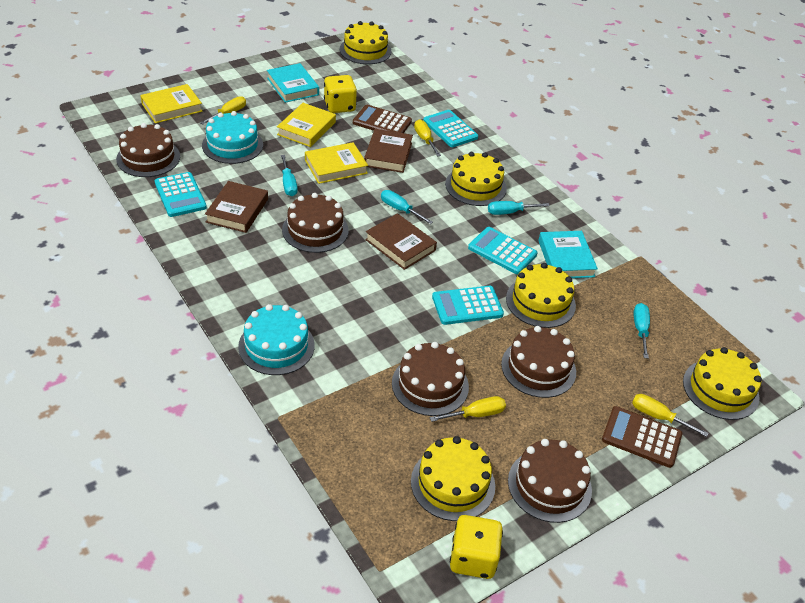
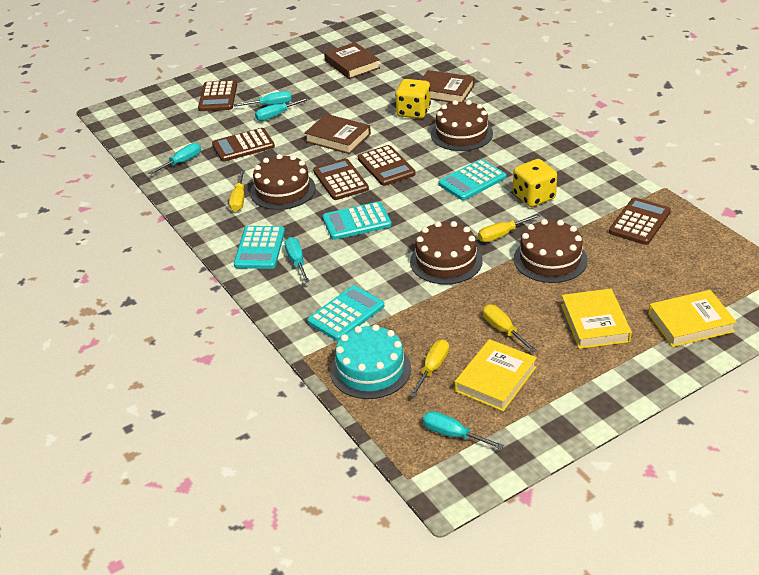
brown cake: 5 -> 4
brown calculator: 2 -> 5
turquoise book: 2 -> 0
turquoise cake: 2 -> 1
turquoise screwdriver: 4 -> 5
yellow cake: 5 -> 0

